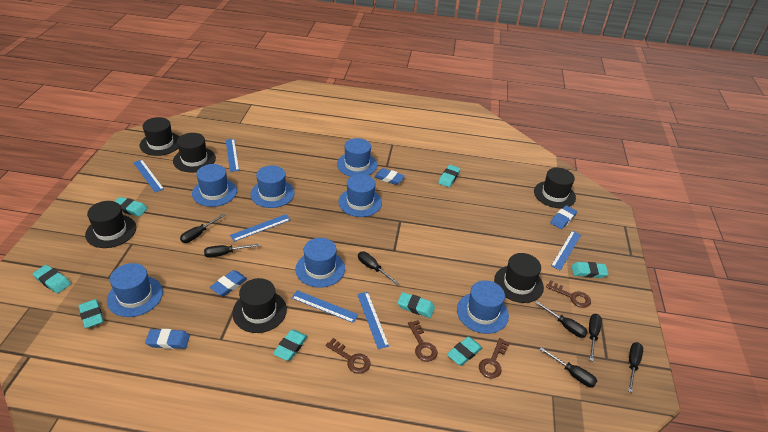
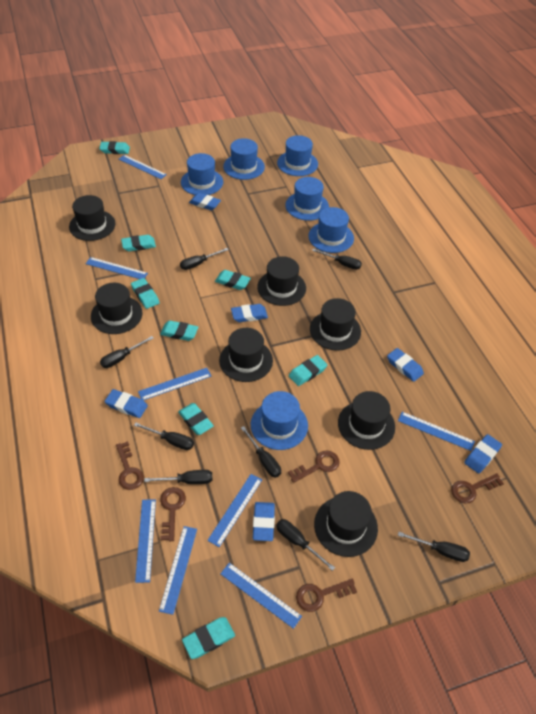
black hat: 6 -> 7
black screwdriver: 7 -> 8
blue eraser: 4 -> 6
blue hat: 7 -> 6
blue ruler: 6 -> 8
brown key: 4 -> 5

